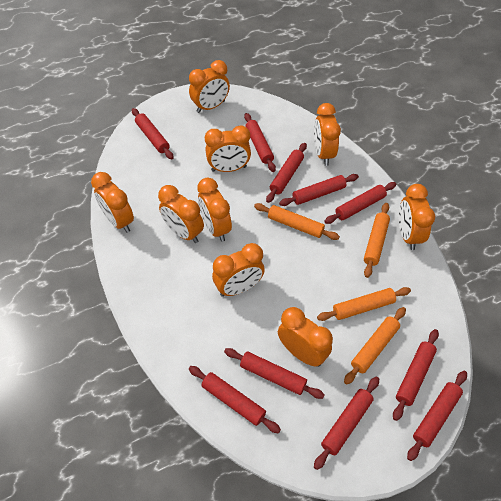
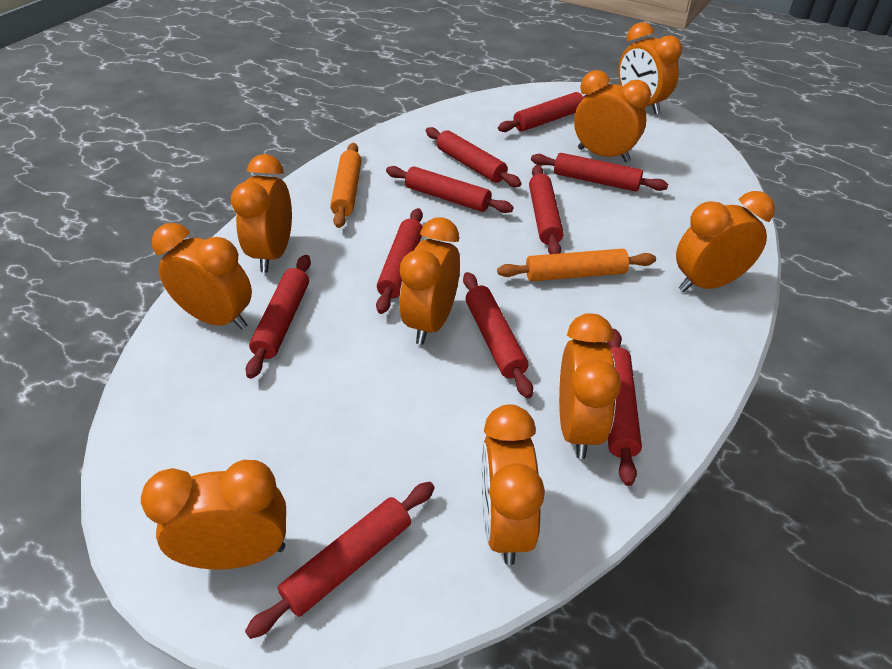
orange rolling pin: 4 -> 2

